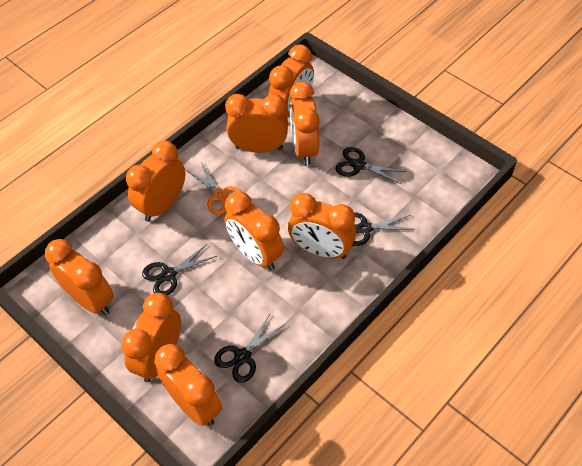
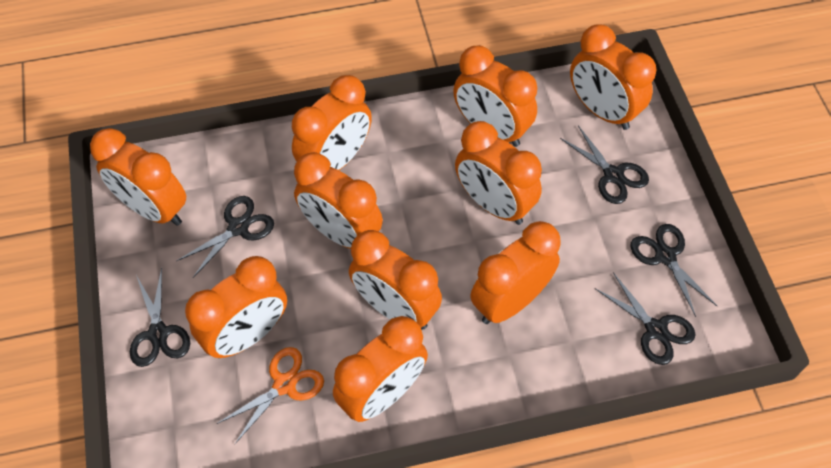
black scissors: 4 -> 5
orange clock: 9 -> 10

